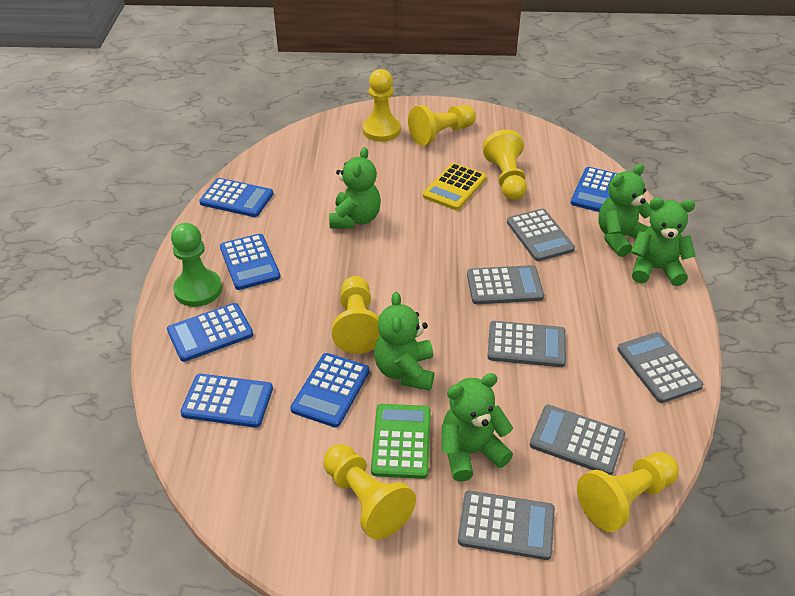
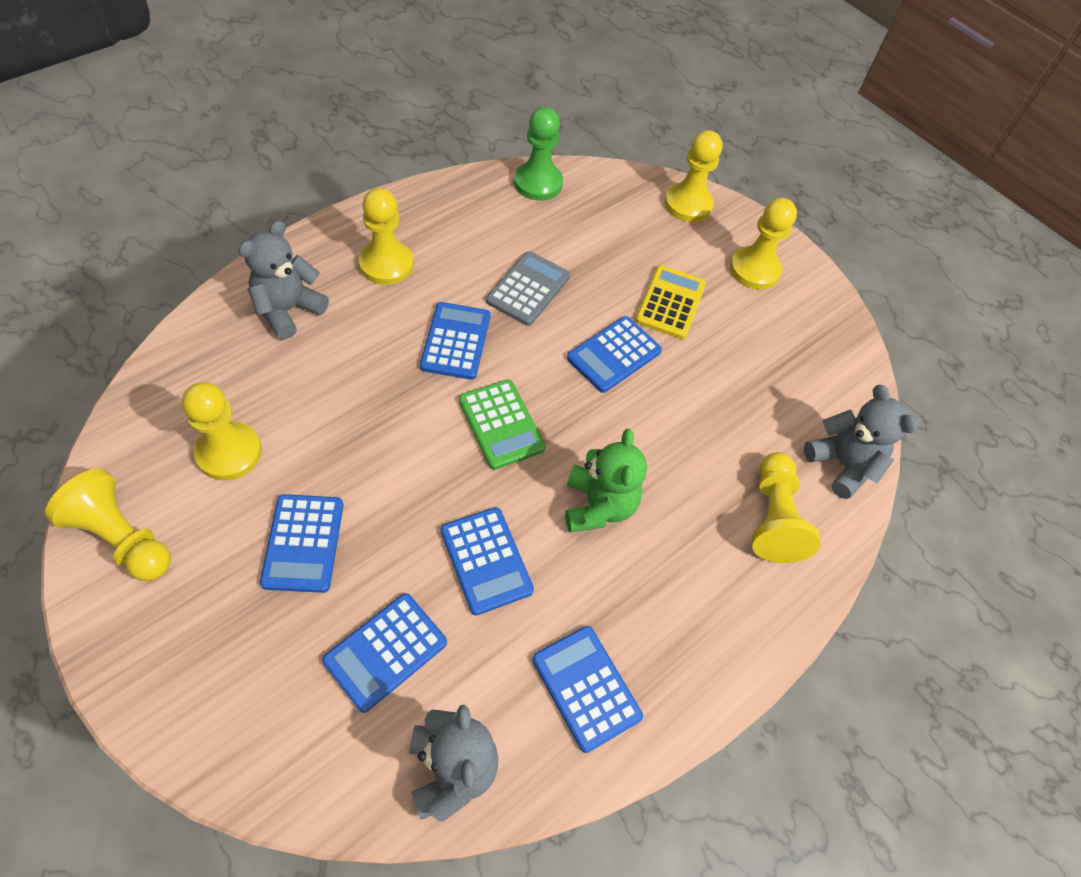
green teddy bear: 5 -> 1
grey calculator: 6 -> 1
grey teddy bear: 0 -> 3

